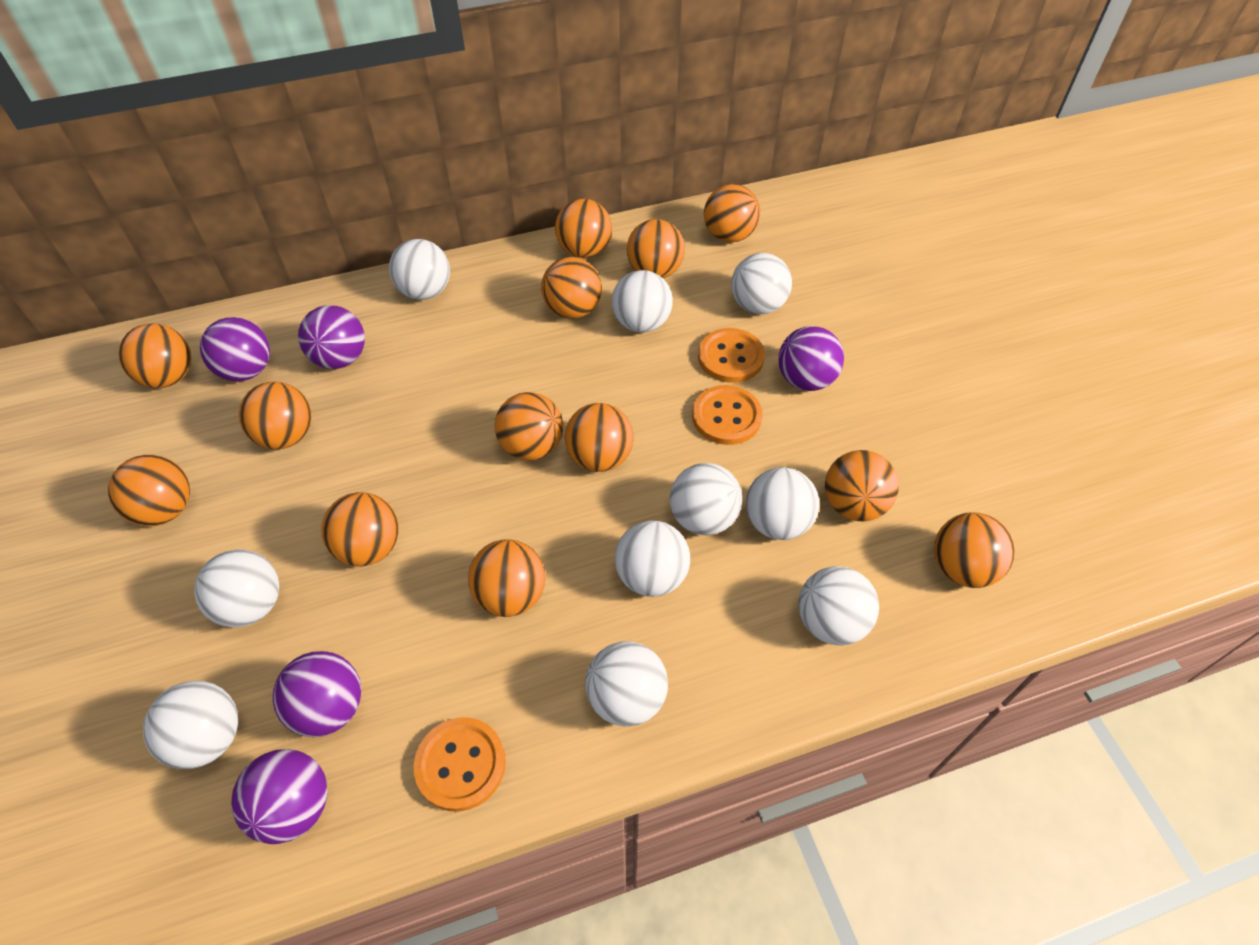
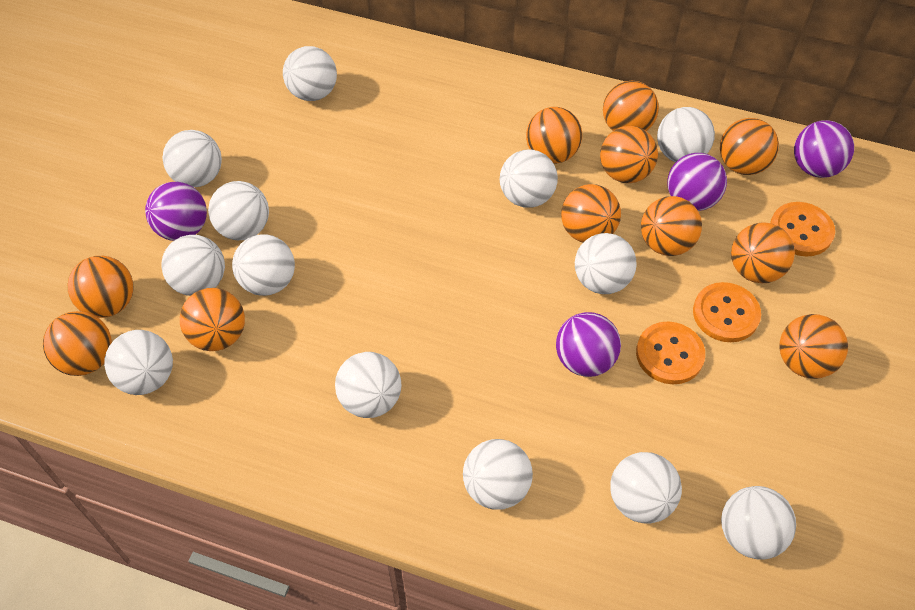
orange ball: 13 -> 11
purple ball: 5 -> 4
white ball: 10 -> 13

